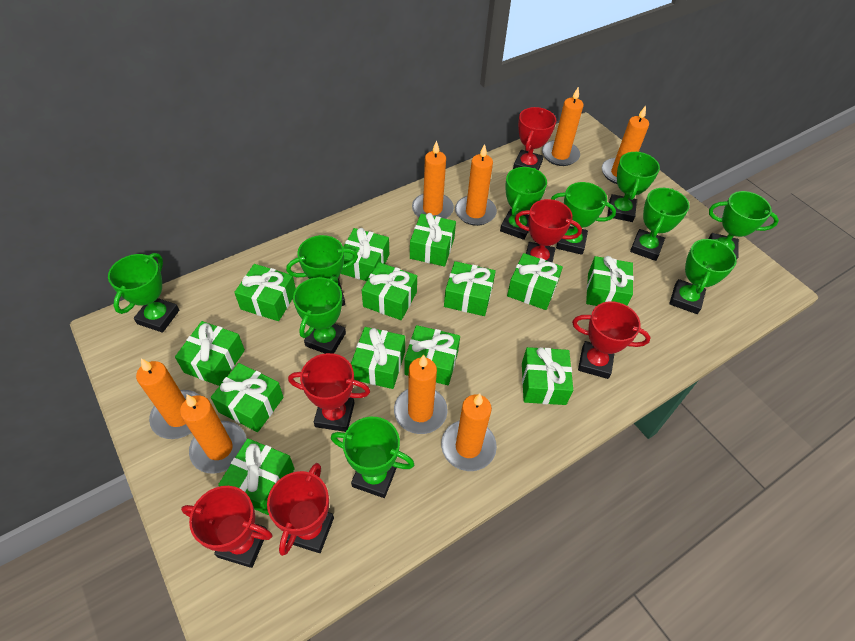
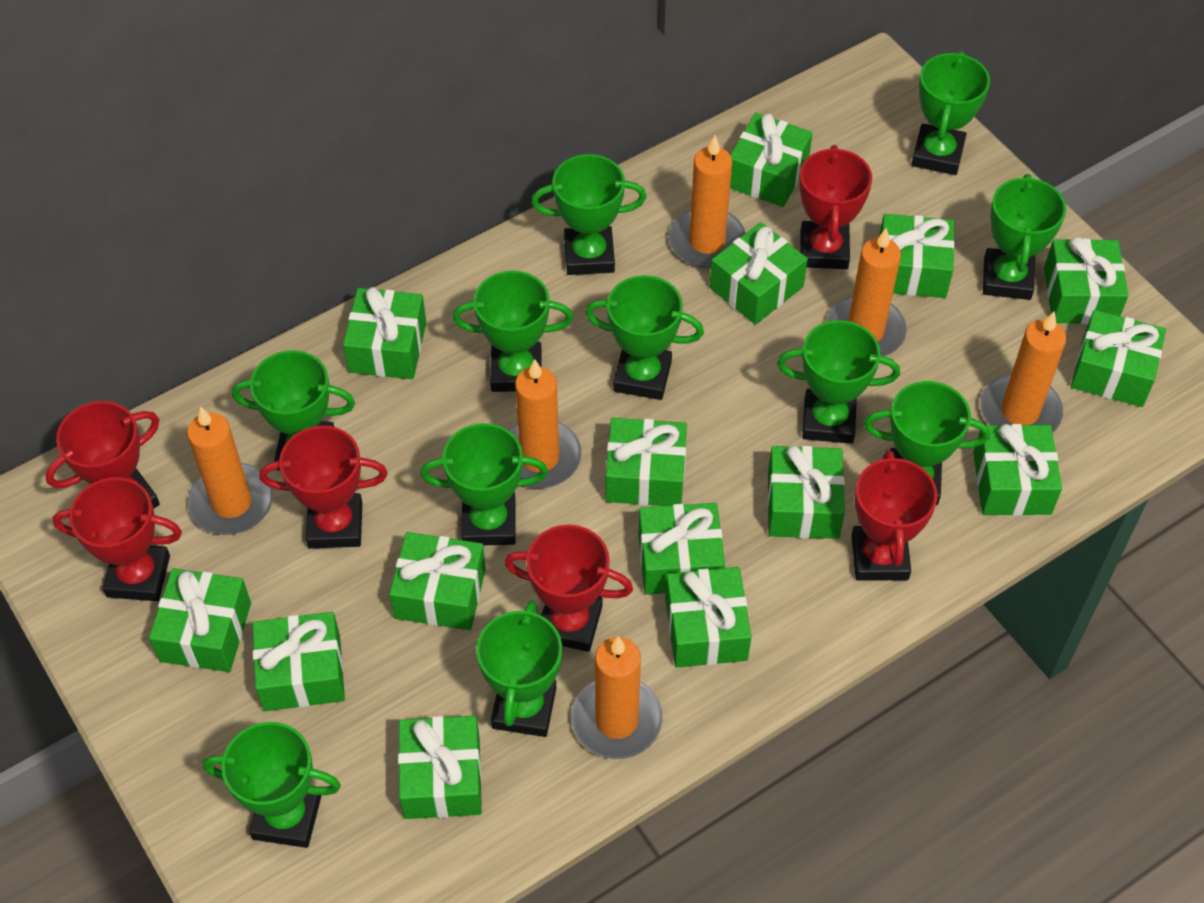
green gift: 13 -> 15
green trophy: 10 -> 11
orange candle: 8 -> 6

